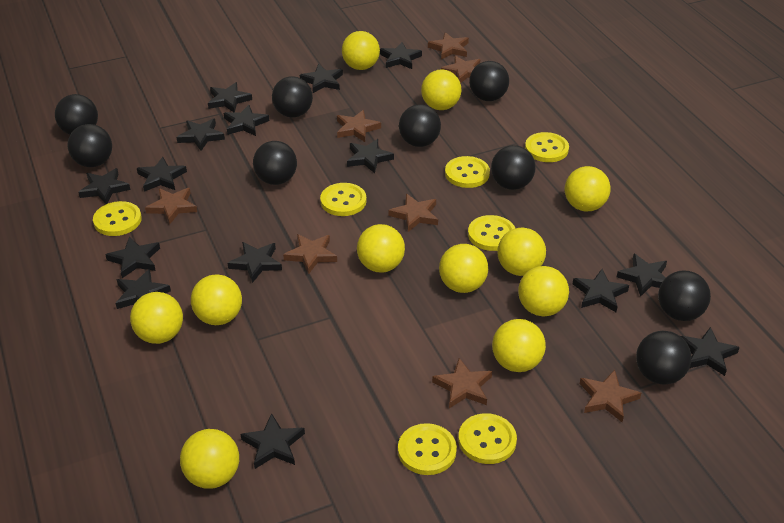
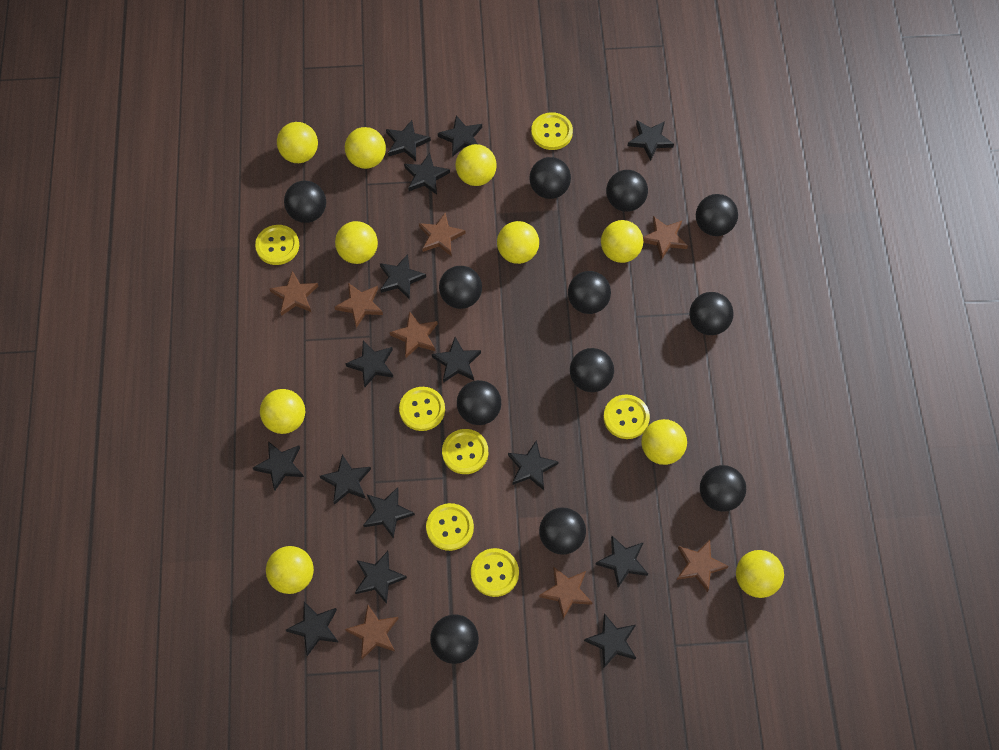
black ball: 9 -> 12
yellow ball: 11 -> 10

